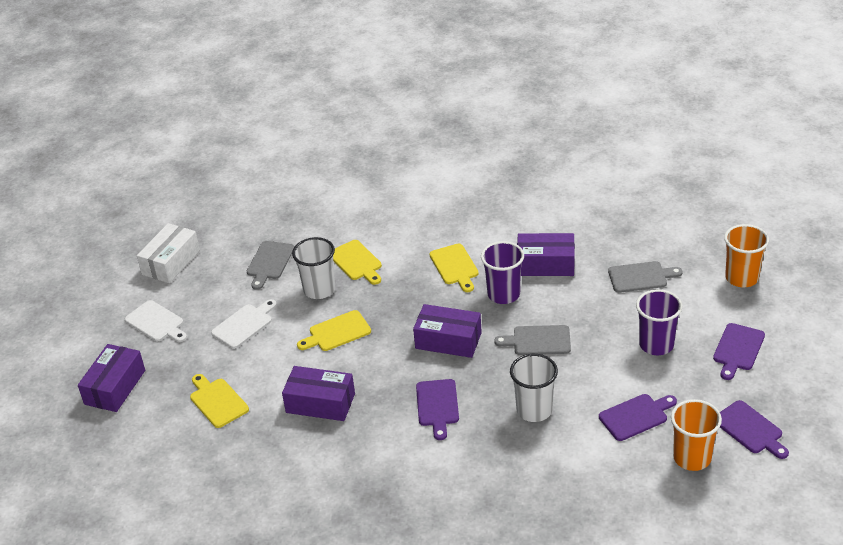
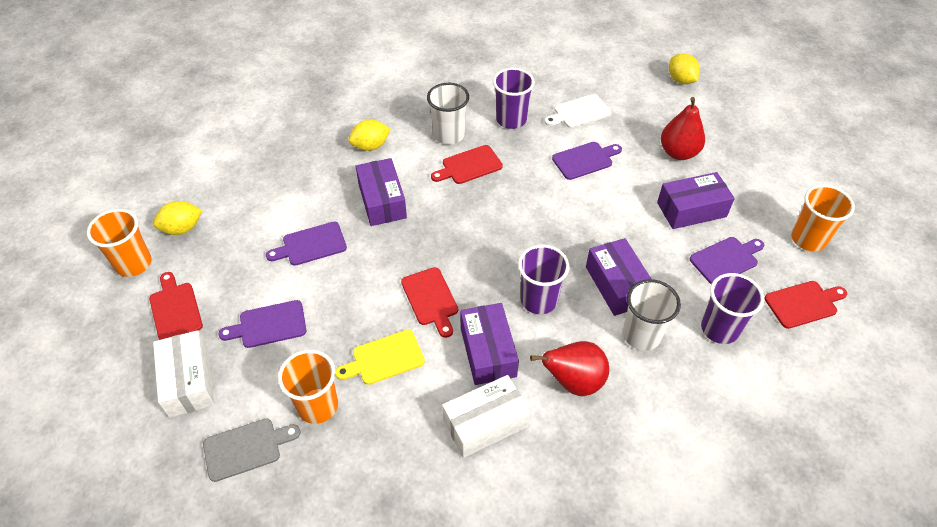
grey cutting board: 3 -> 1
orange cup: 2 -> 3
purple cup: 2 -> 3
red cutting board: 0 -> 4
red pear: 0 -> 2
white box: 1 -> 2
white cutting board: 2 -> 1
yellow cutting board: 4 -> 1
yellow lemon: 0 -> 3

